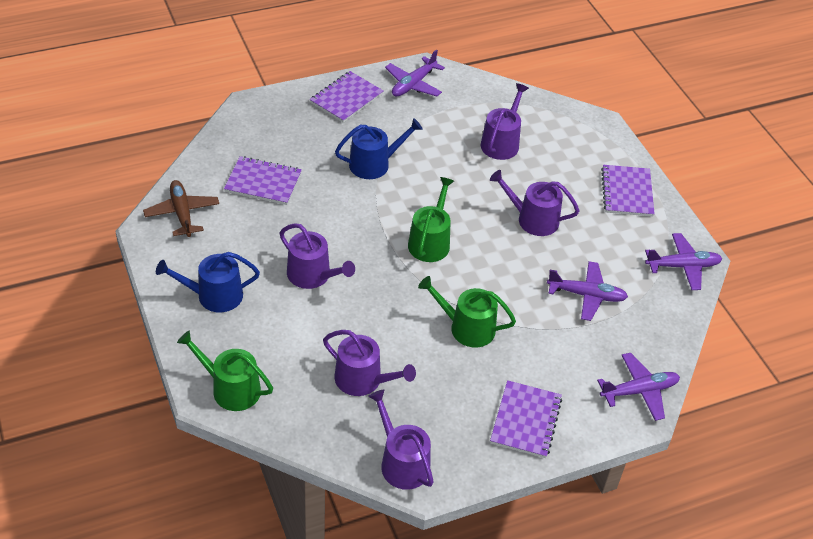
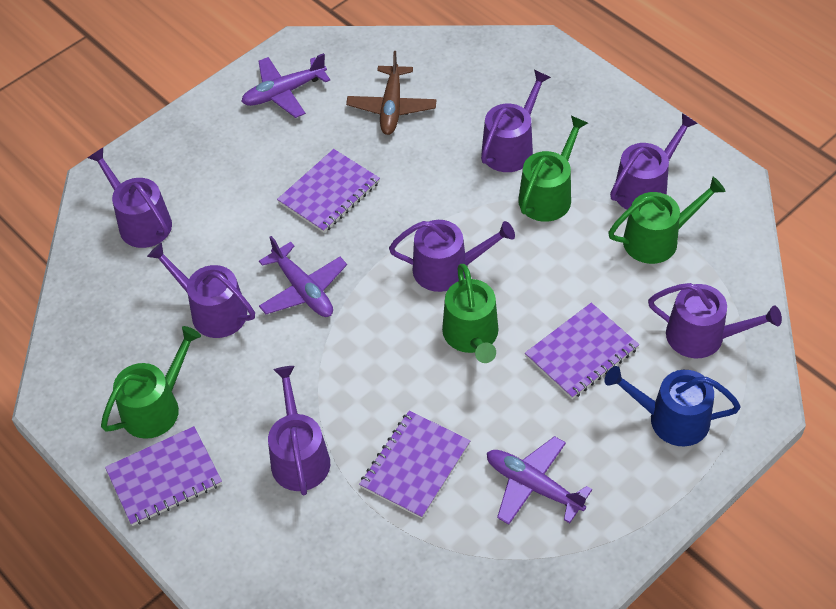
blue watering can: 2 -> 1
green watering can: 3 -> 4
purple plane: 4 -> 3
purple watering can: 5 -> 7

